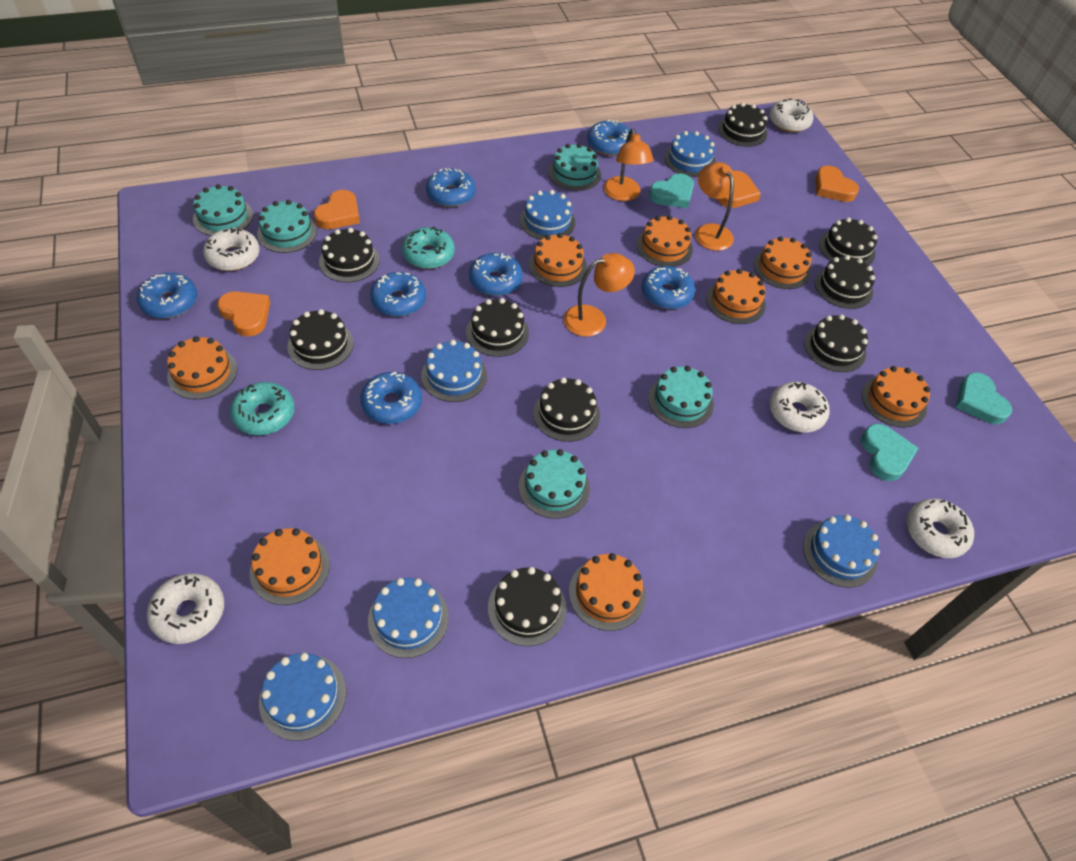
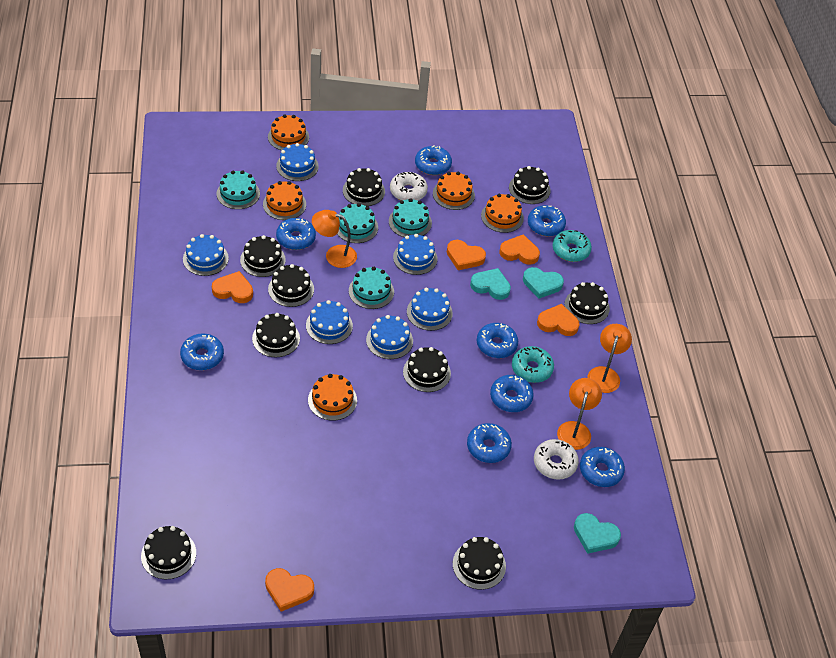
blue donut: 7 -> 8
orange cake: 8 -> 5
orange heart: 4 -> 5
turquoise cake: 5 -> 4
white donut: 5 -> 2

